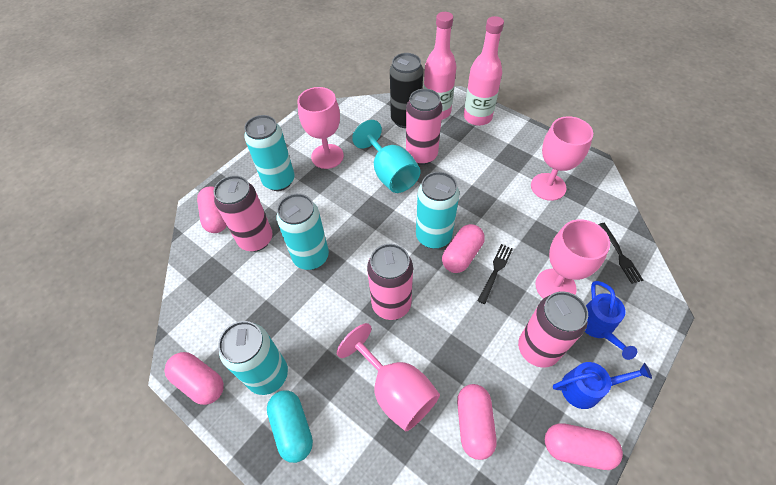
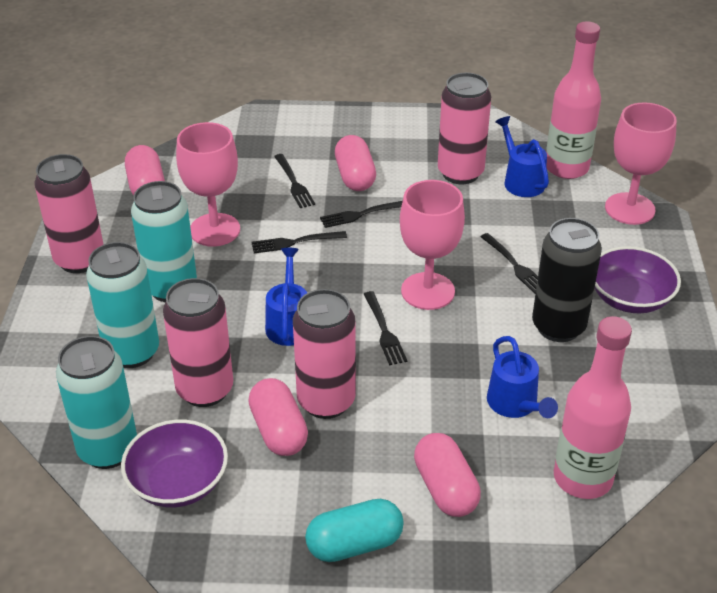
black fork: 2 -> 5
blue watering can: 2 -> 3
pink capsule: 5 -> 4
pink goblet: 4 -> 3
purple bowl: 0 -> 2
turquoise can: 4 -> 3
turquoise goblet: 1 -> 0

